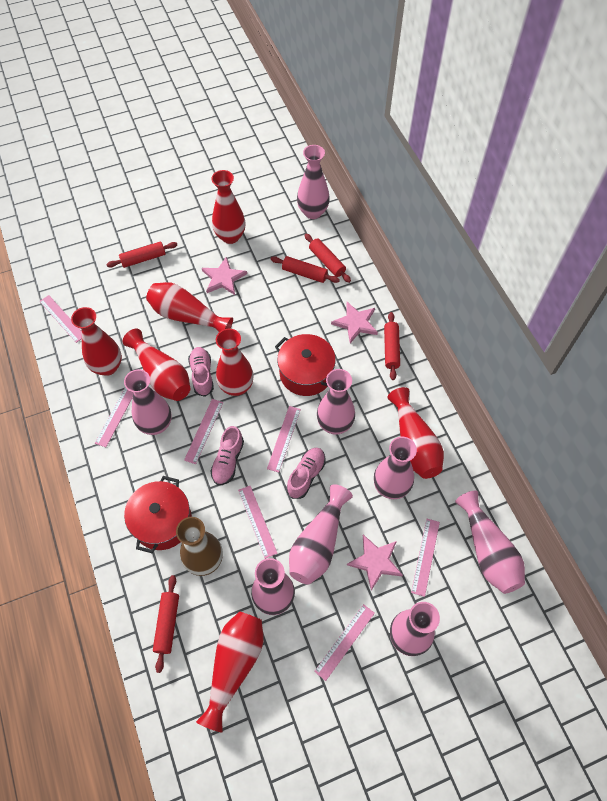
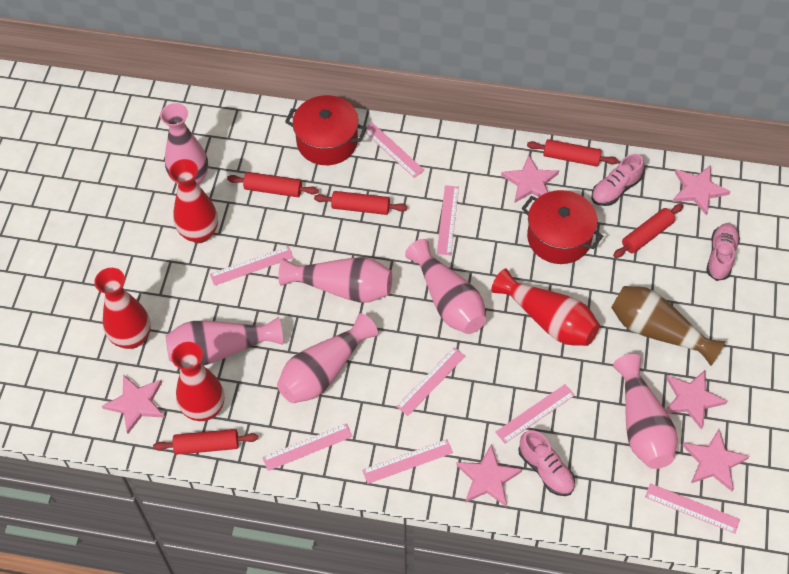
pink ruler: 7 -> 8
pink star: 3 -> 6
pink vase: 8 -> 6
red vase: 7 -> 4

